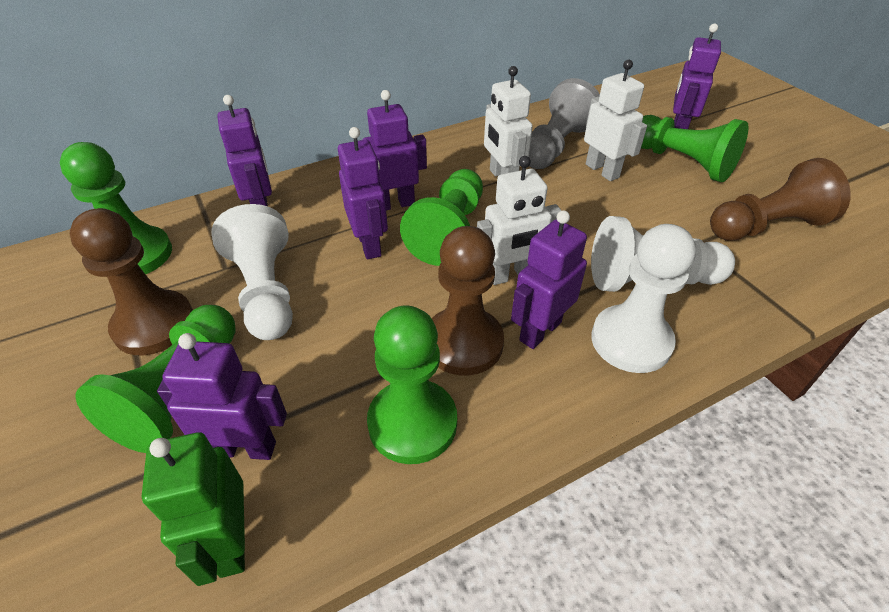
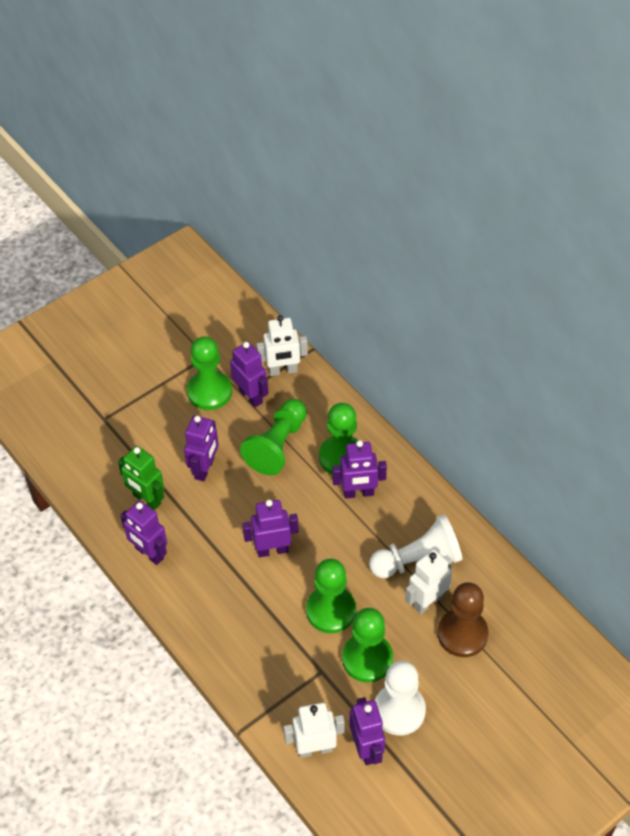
brown pawn: 3 -> 1
grey pawn: 1 -> 0
white pawn: 3 -> 2

